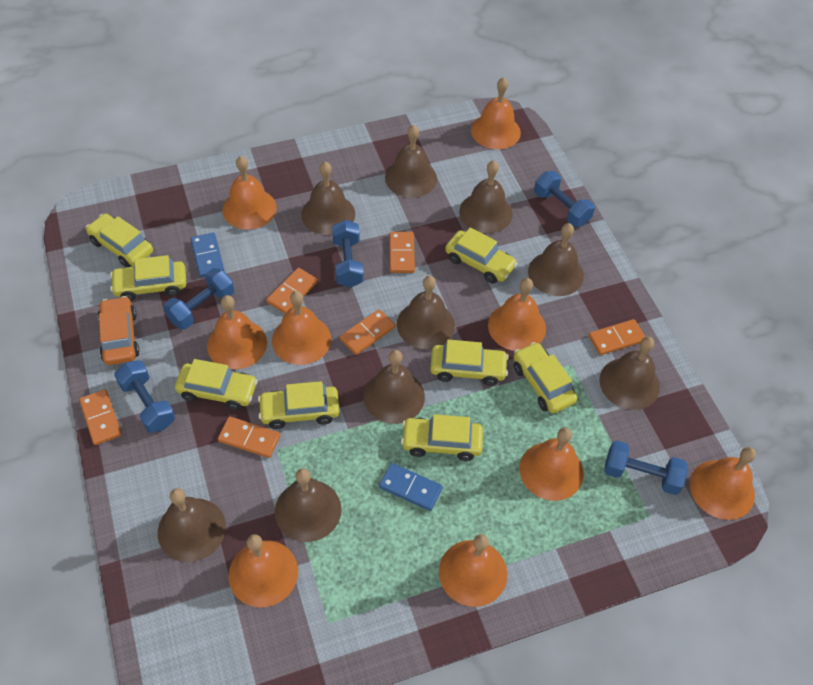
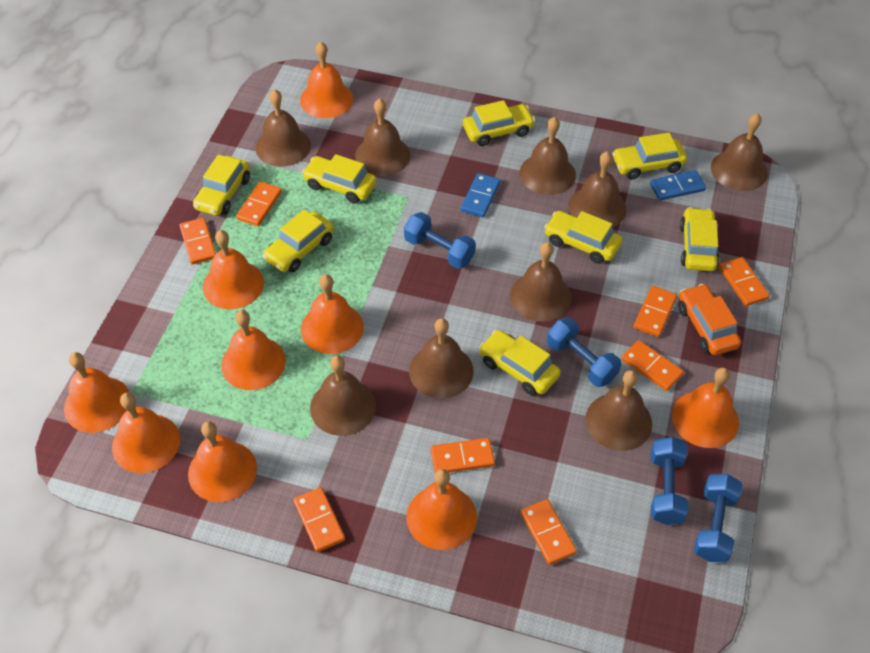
blue dumbbell: 5 -> 4
orange domino: 6 -> 8

